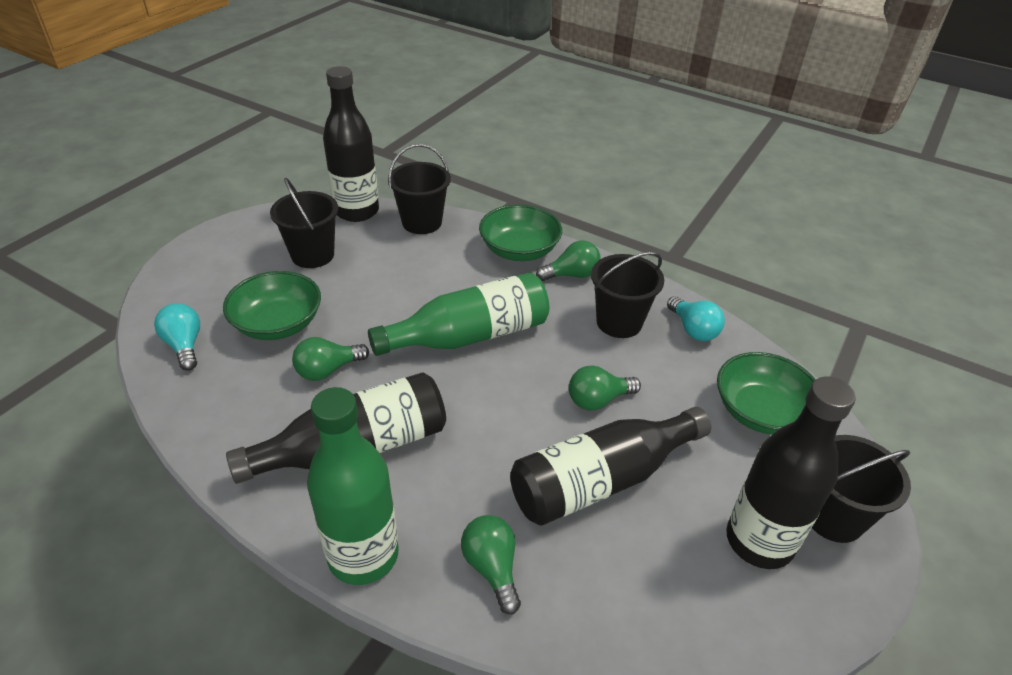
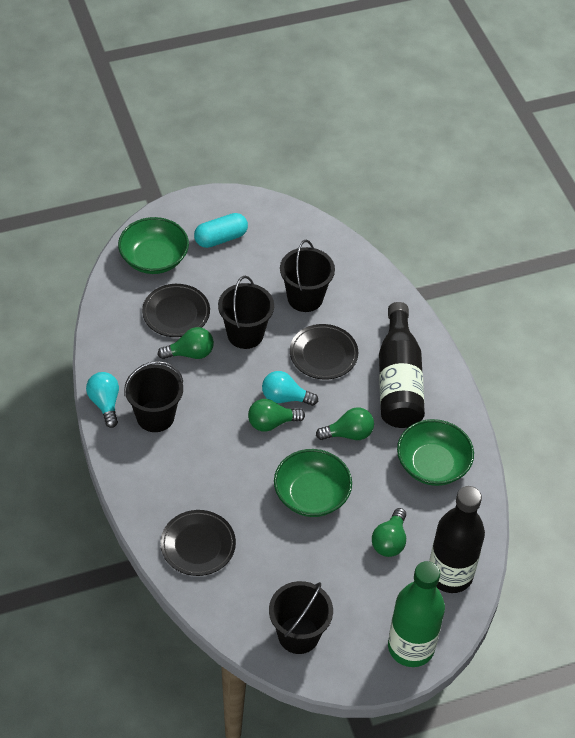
black bottle: 4 -> 2
black plate: 0 -> 3
green bottle: 2 -> 1
turquoise capsule: 0 -> 1

